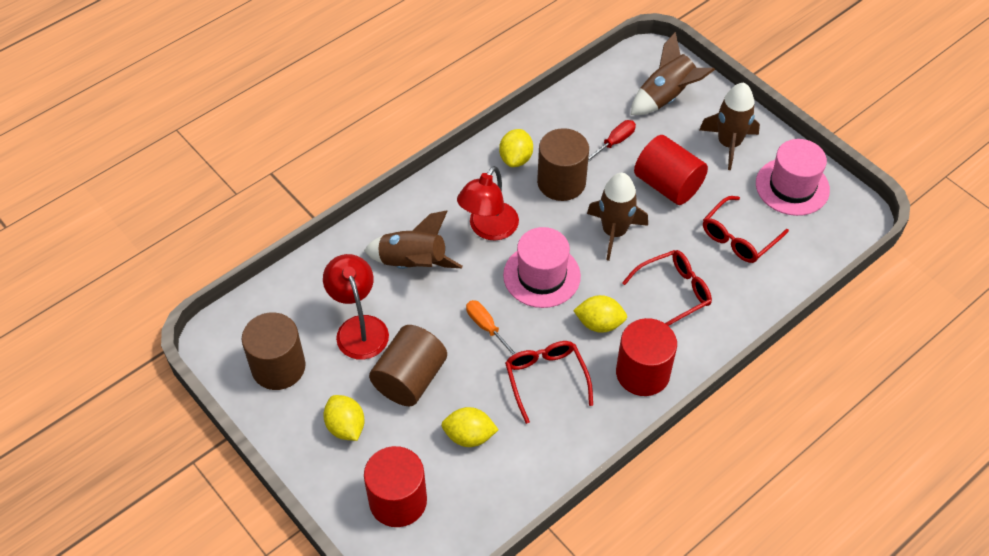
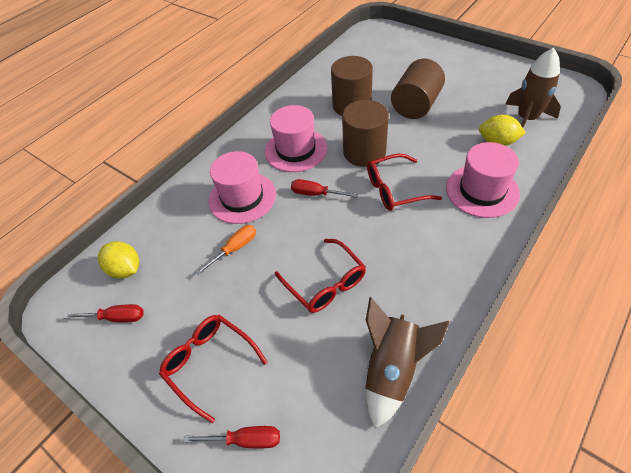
brown rocket: 4 -> 2
pink hat: 2 -> 3
red cylinder: 3 -> 0
red lamp: 2 -> 0
red screwdriver: 1 -> 3
yellow lemon: 4 -> 2

